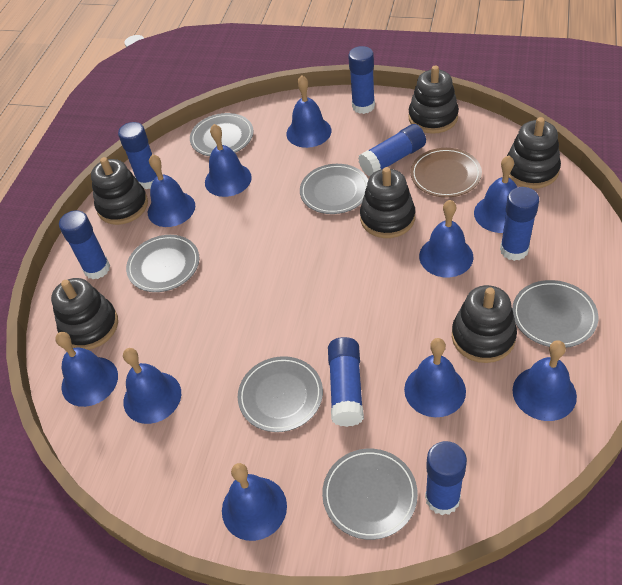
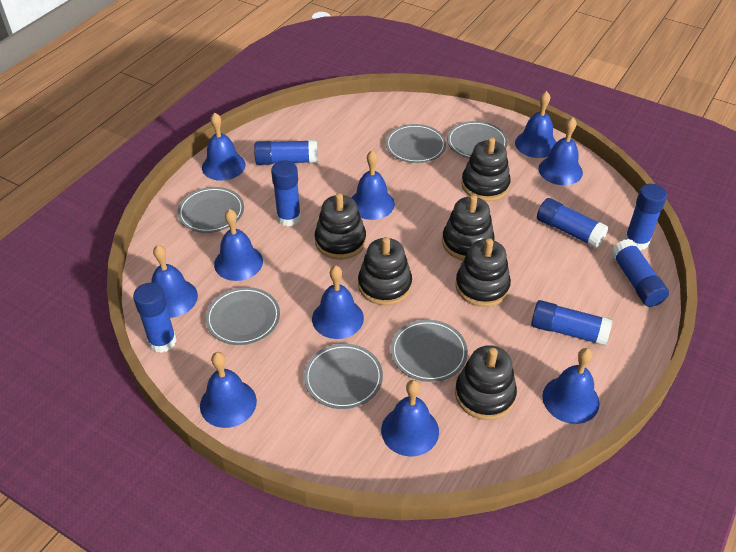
brown plate: 1 -> 0

